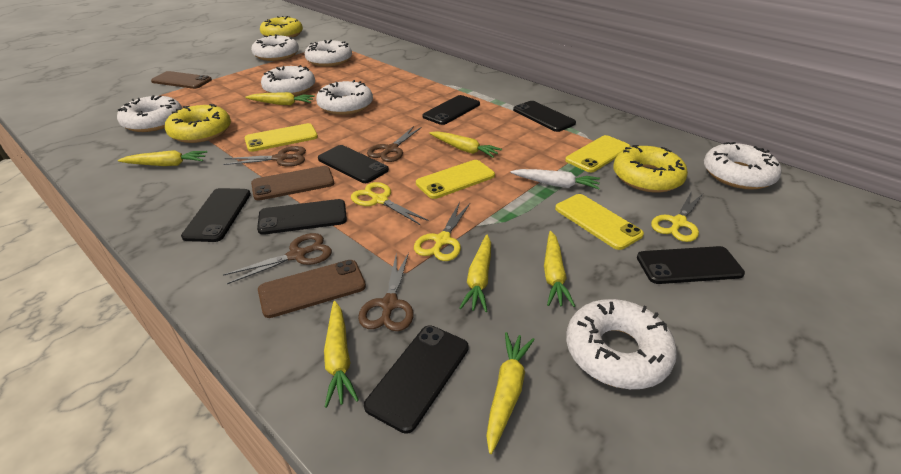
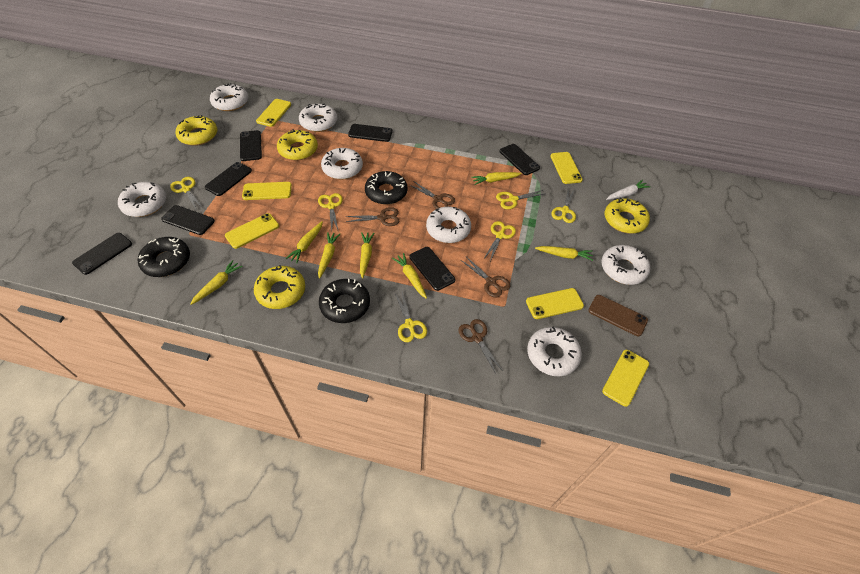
black donut: 0 -> 3
brown phone: 3 -> 1
yellow donut: 3 -> 4
yellow phone: 4 -> 6
yellow scissors: 3 -> 6

